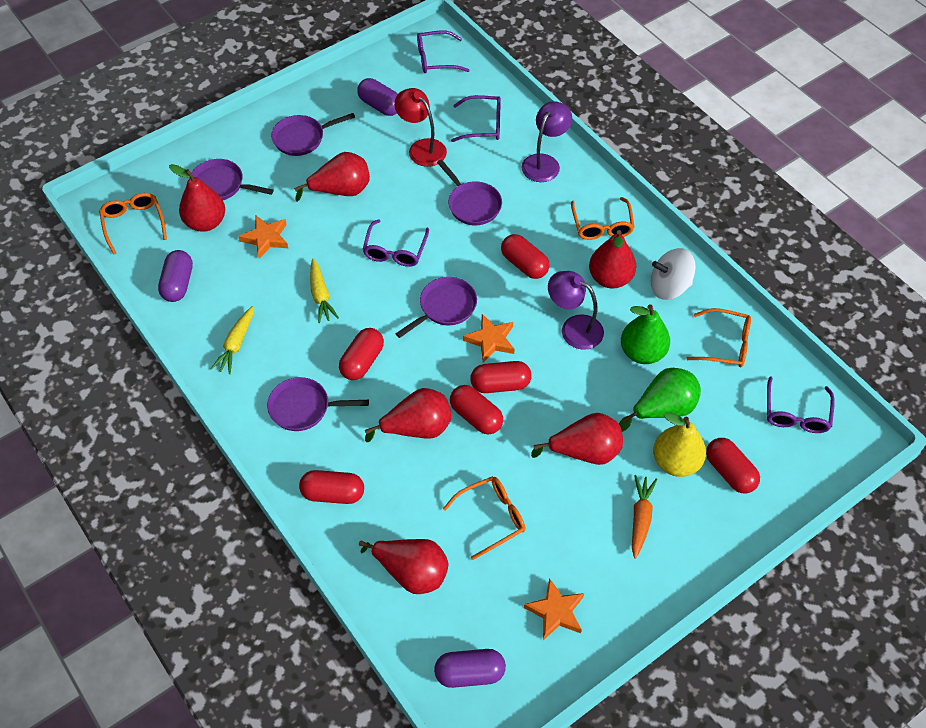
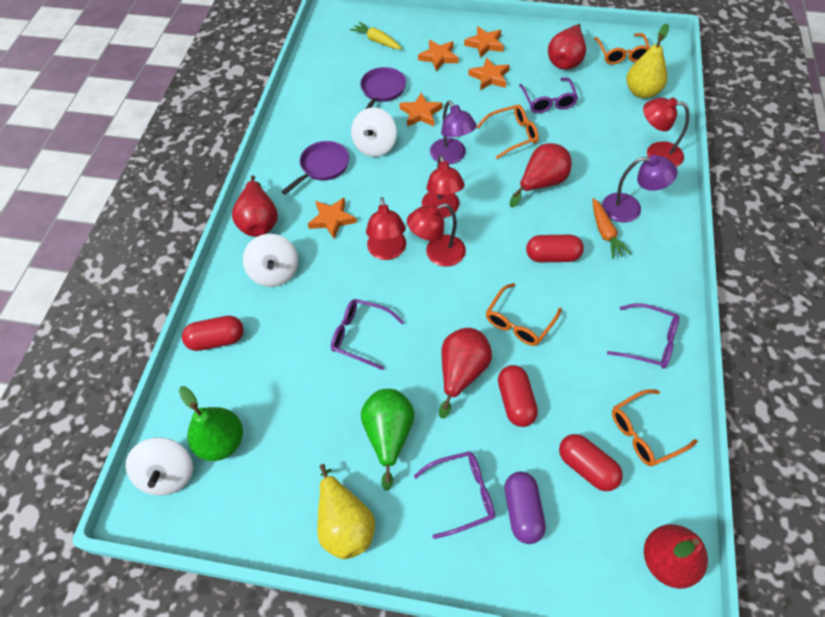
orange star: 3 -> 5
purple capsule: 3 -> 1
purple pan: 5 -> 2
red capsule: 6 -> 4
red lamp: 1 -> 4
red pear: 6 -> 5
white spinning top: 1 -> 3
yellow carrot: 2 -> 1
yellow pear: 1 -> 2

